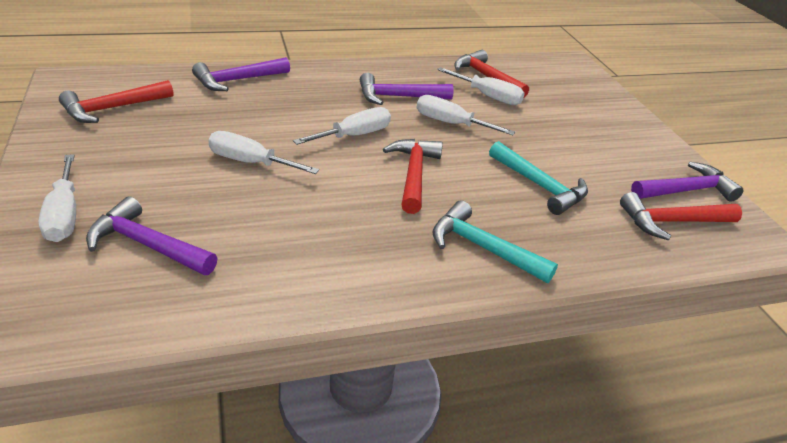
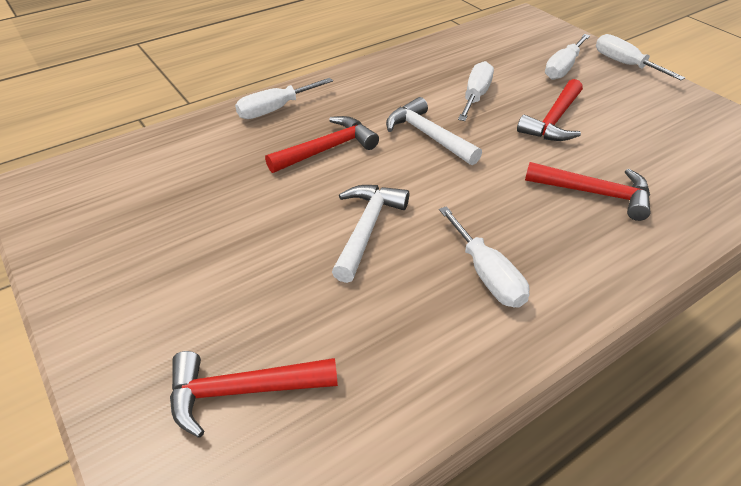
purple hammer: 4 -> 0
turquoise hammer: 2 -> 0
white hammer: 0 -> 2

